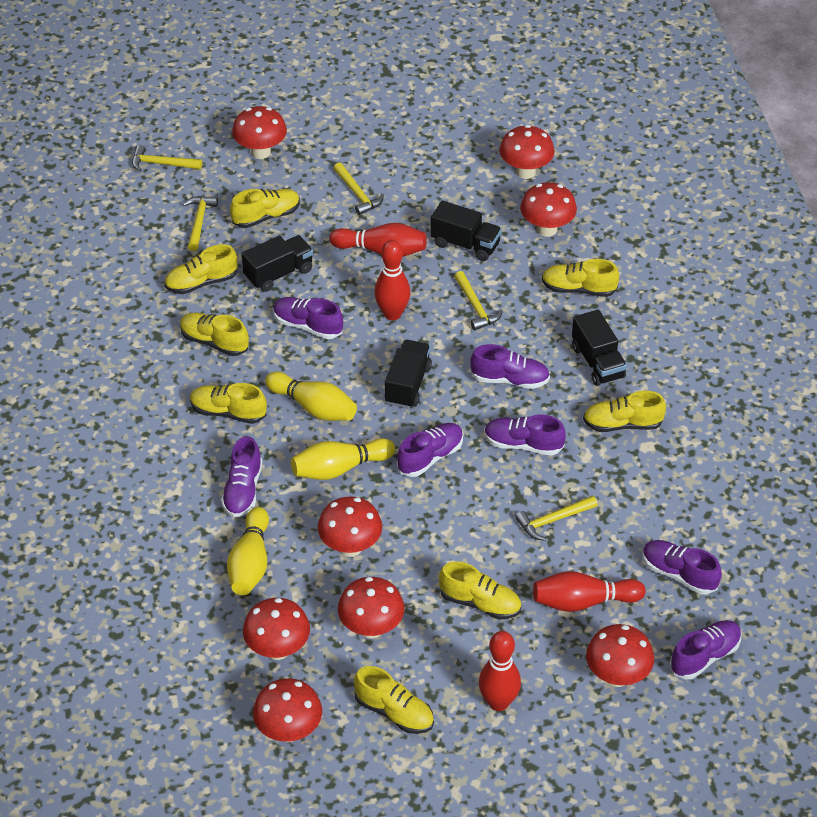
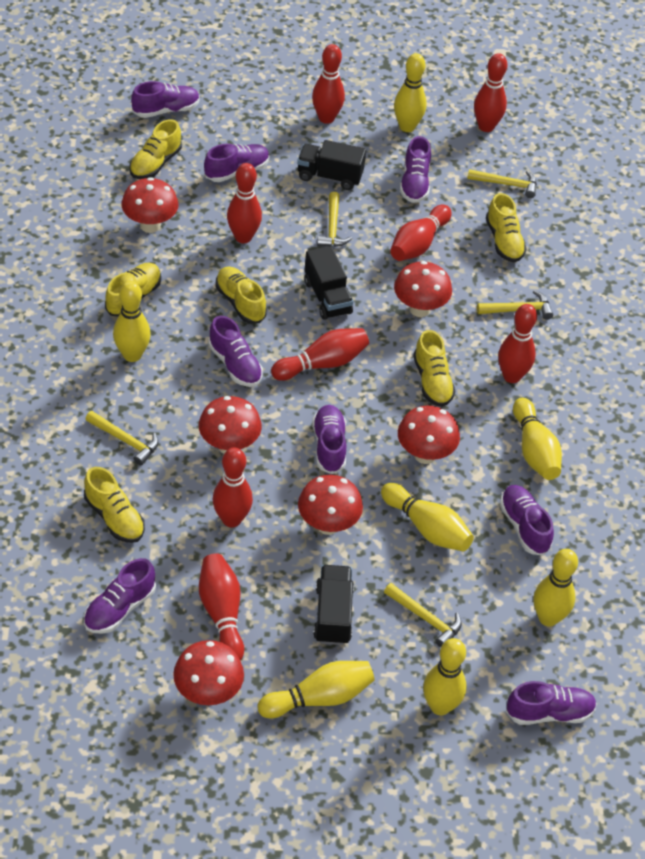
black truck: 4 -> 3
purple shoe: 7 -> 8
red bowling pin: 4 -> 8
red mushroom: 8 -> 6
yellow bowling pin: 3 -> 7
yellow shoe: 8 -> 6

